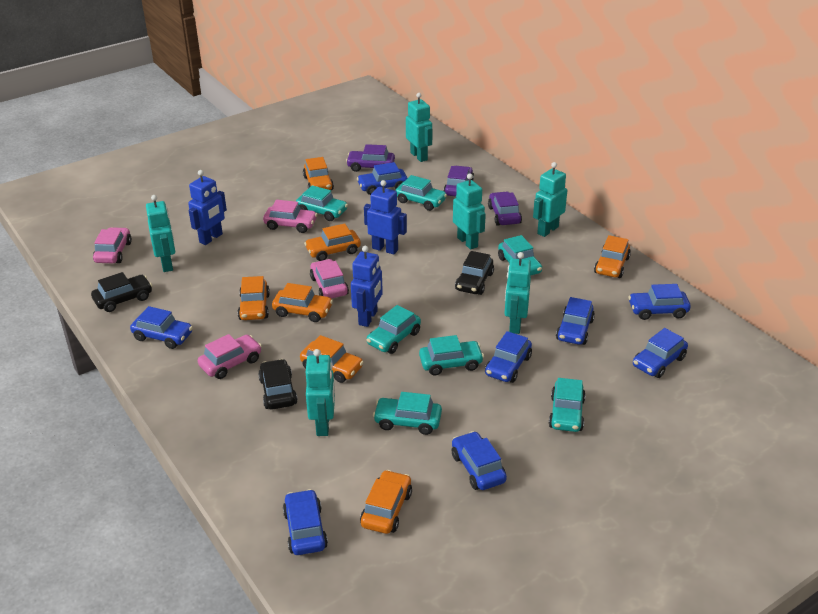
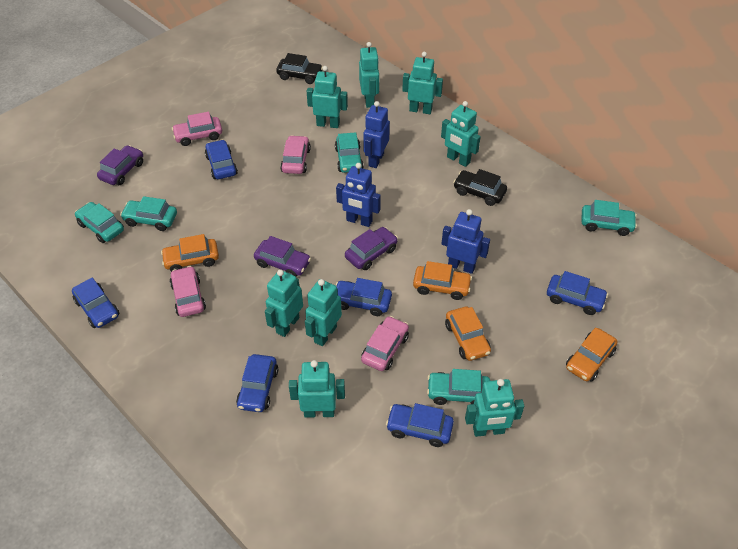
black car: 3 -> 2
blue car: 8 -> 6
orange car: 7 -> 4
turquoise car: 7 -> 5
turquoise robot: 6 -> 8

